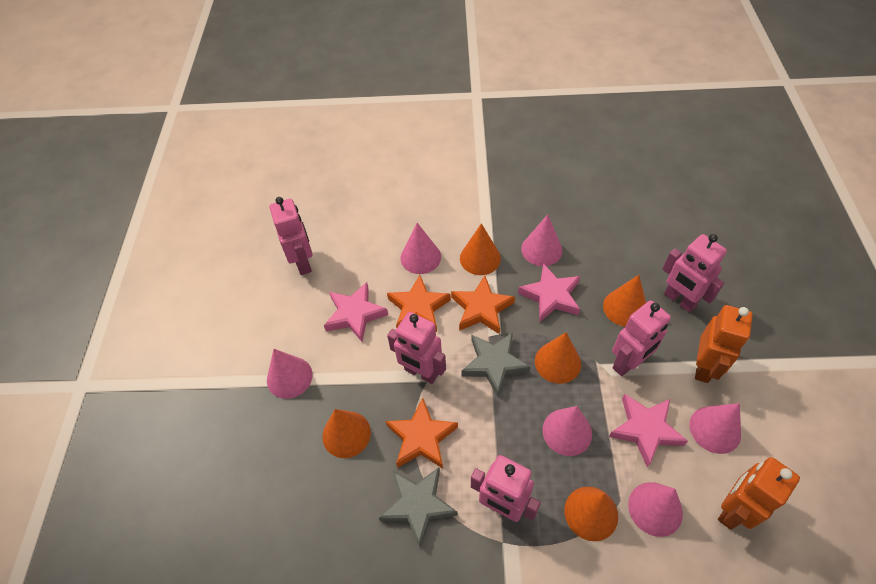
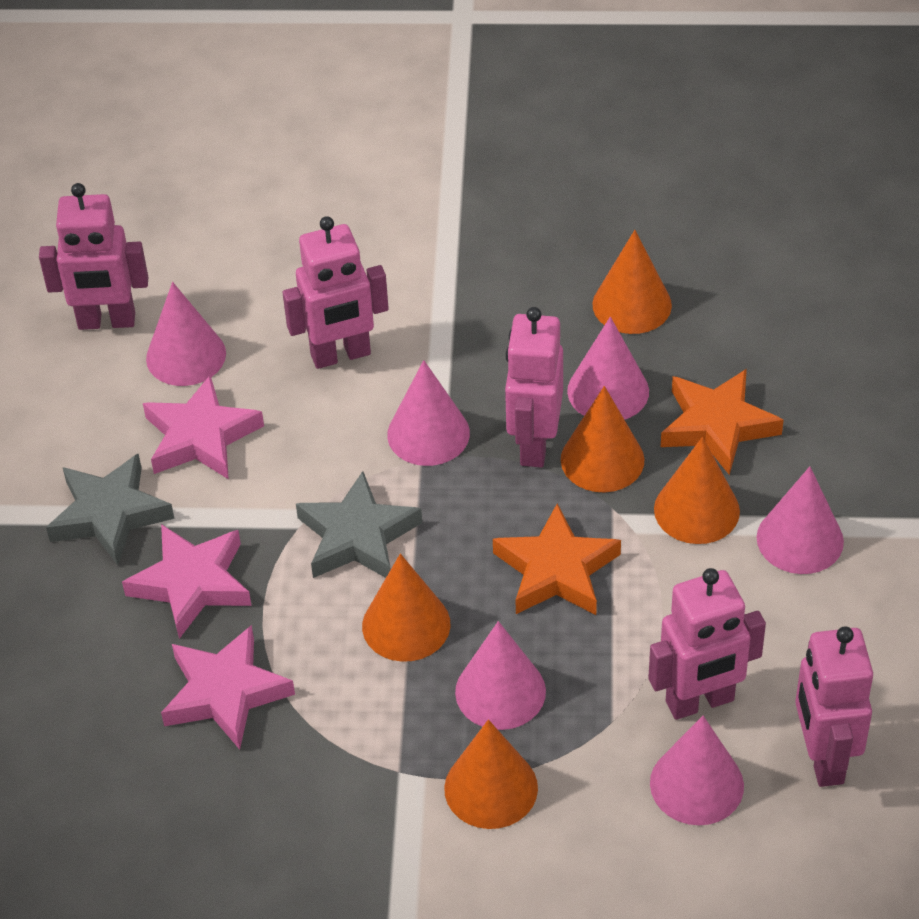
orange robot: 2 -> 0
orange star: 3 -> 2

